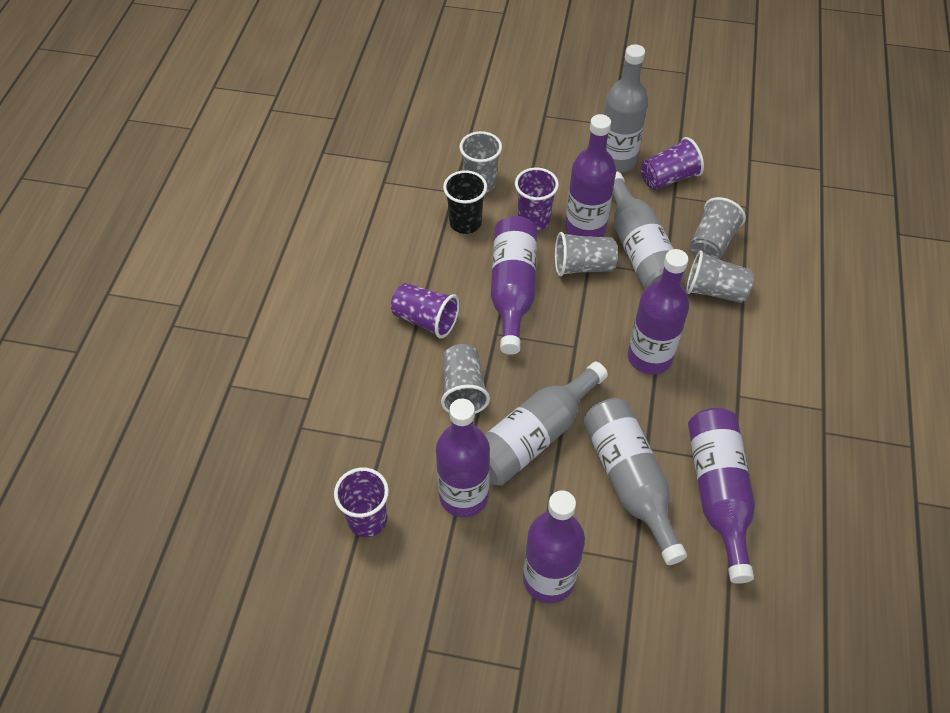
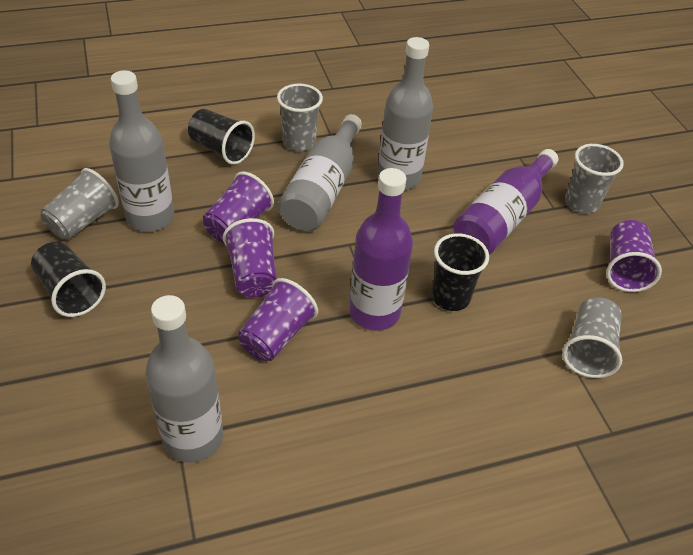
black cup: 1 -> 3
grey cup: 5 -> 4
purple bottle: 6 -> 2

